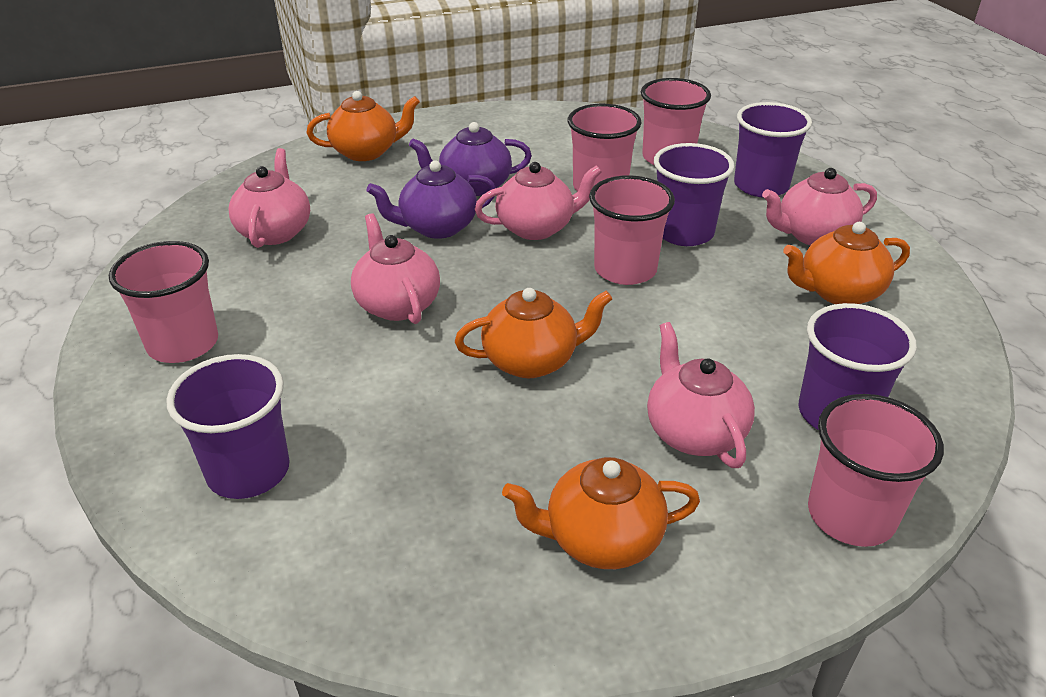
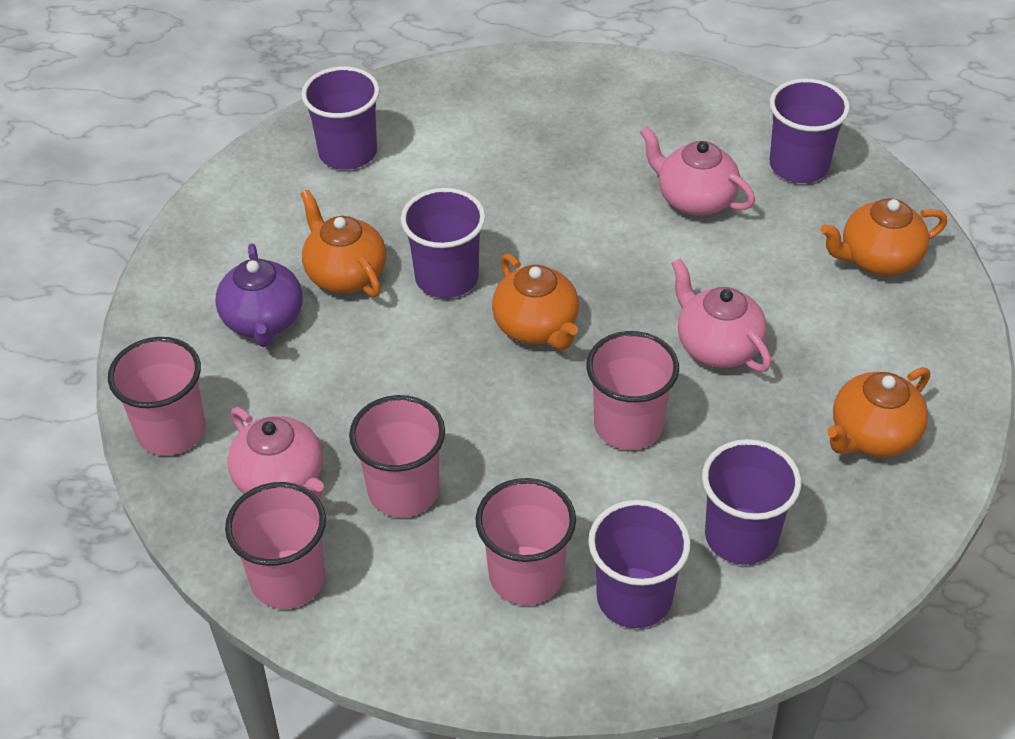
pink teapot: 5 -> 3
purple cup: 4 -> 5
purple teapot: 2 -> 1

